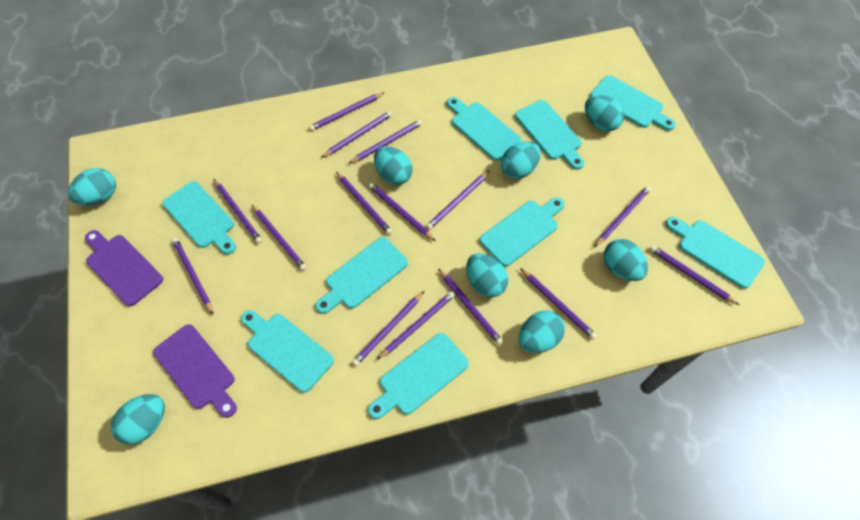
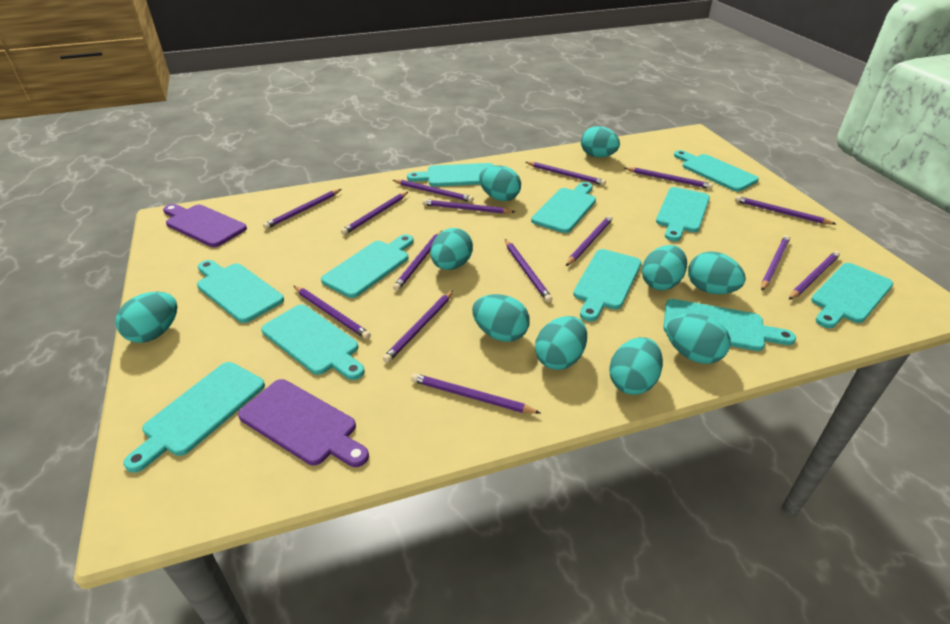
turquoise cutting board: 9 -> 11
turquoise egg: 8 -> 10

